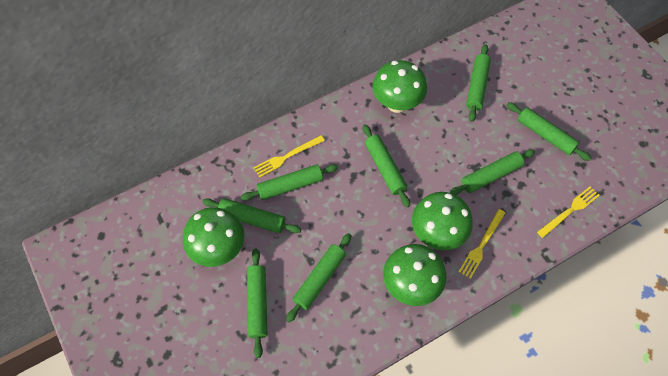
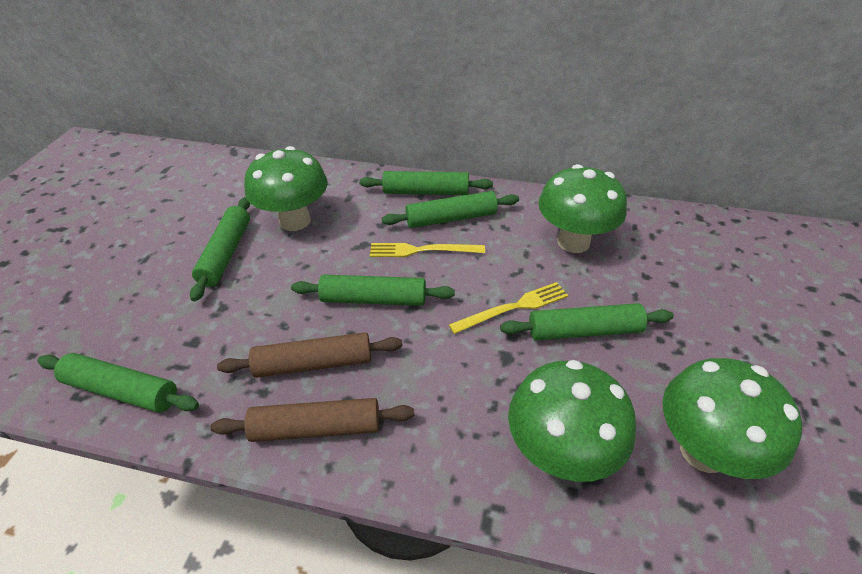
brown rolling pin: 0 -> 2
green rolling pin: 8 -> 6
yellow fork: 3 -> 2

